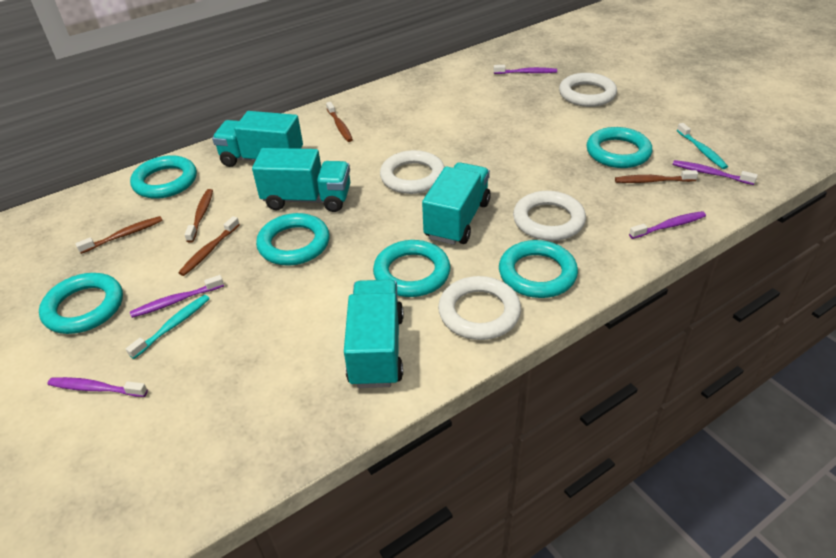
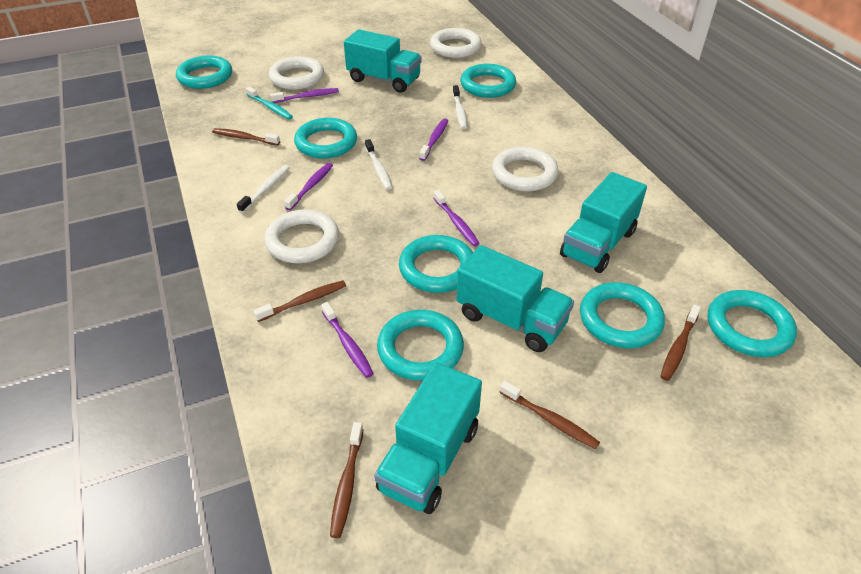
turquoise ring: 6 -> 7
turquoise toothbrush: 2 -> 1
white toothbrush: 0 -> 3

